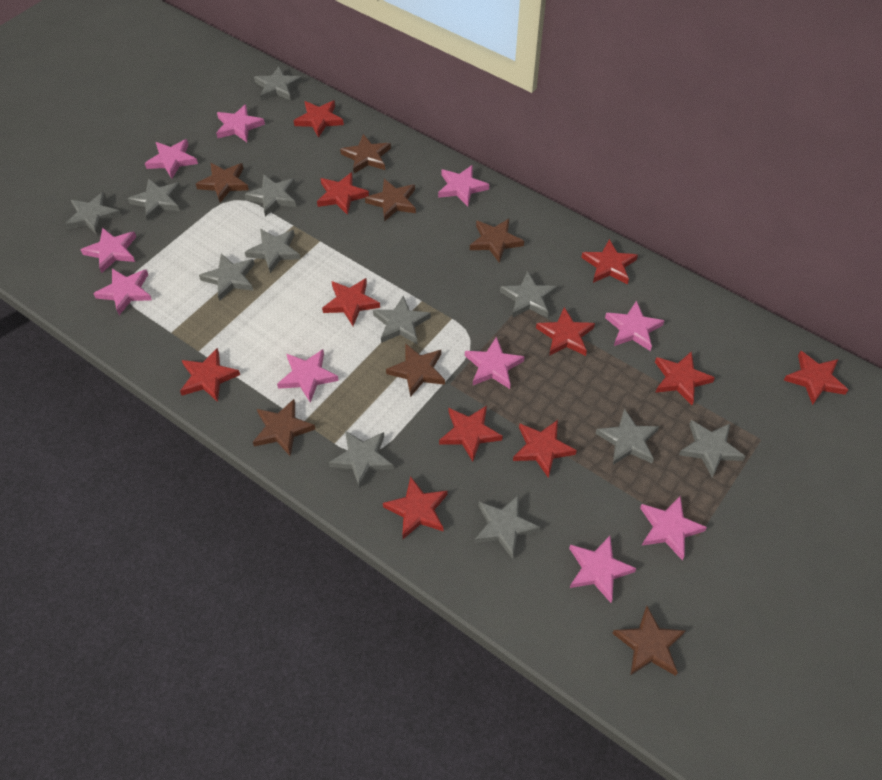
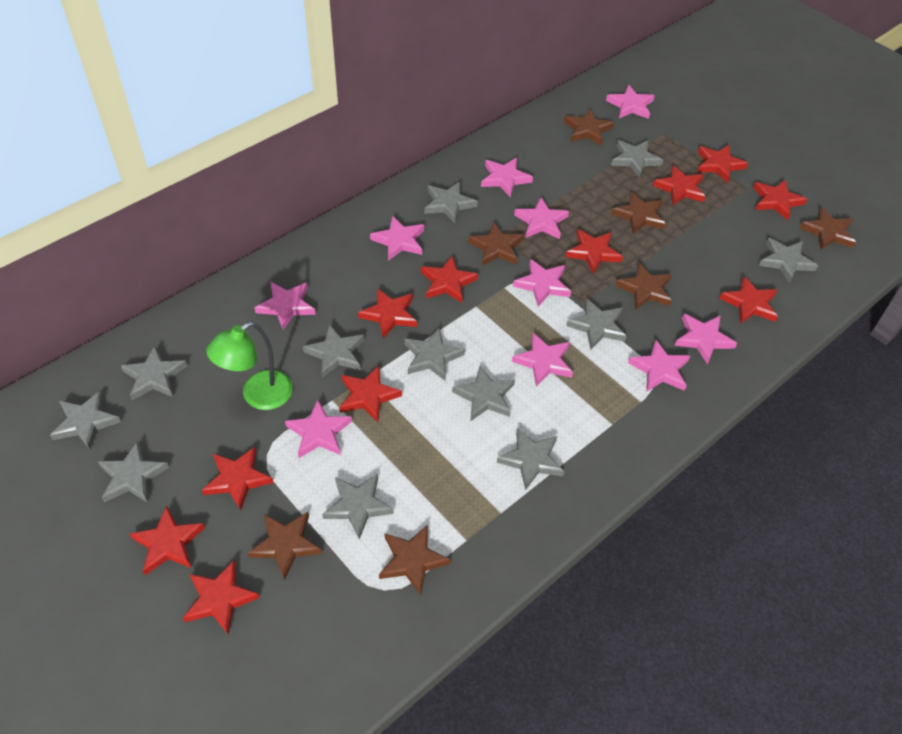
green lamp: 0 -> 1

